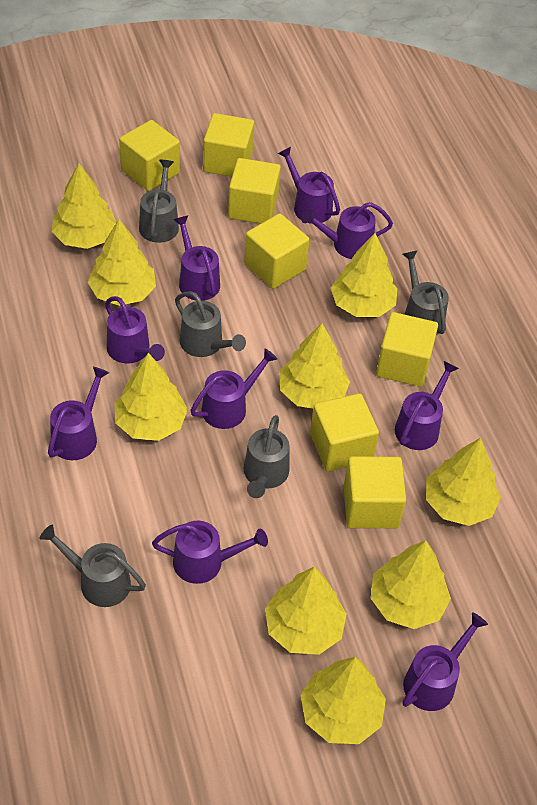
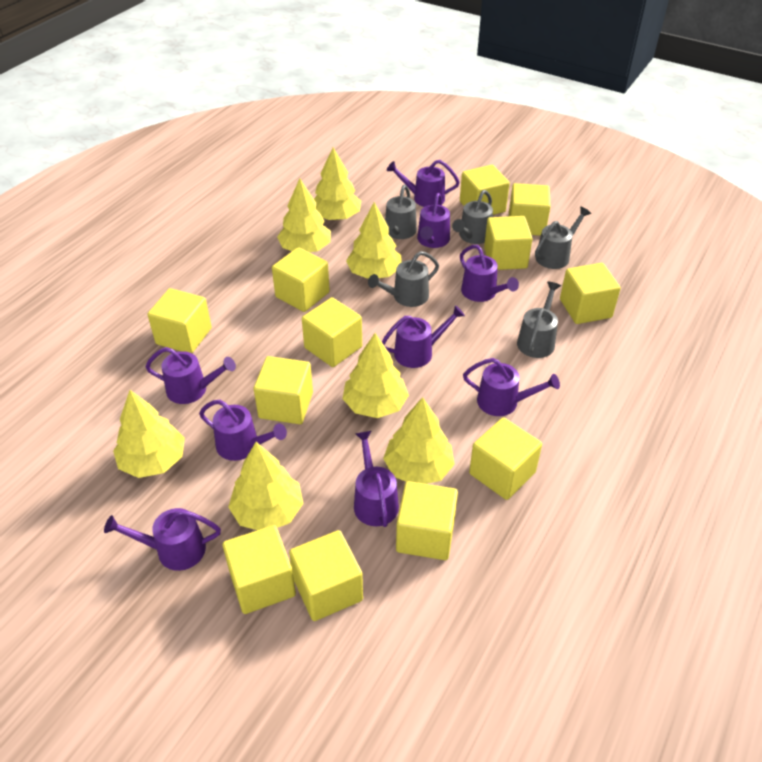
yellow cube: 7 -> 12
yellow tree: 9 -> 7

